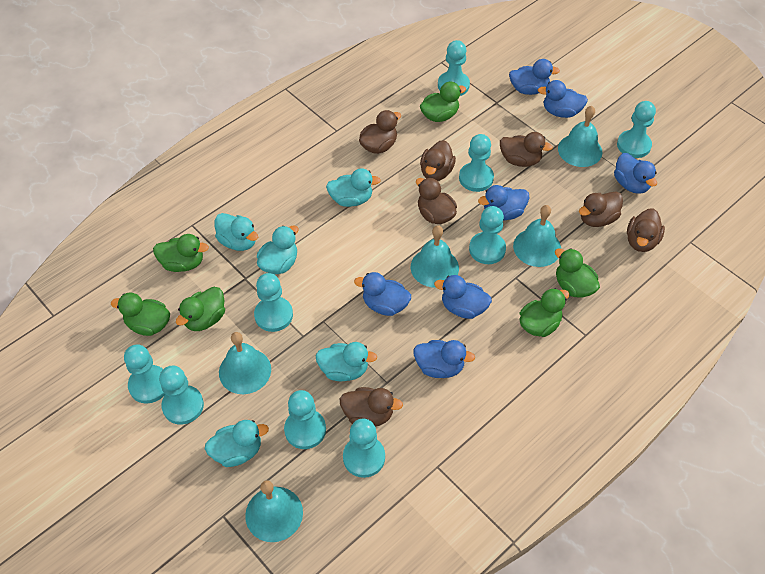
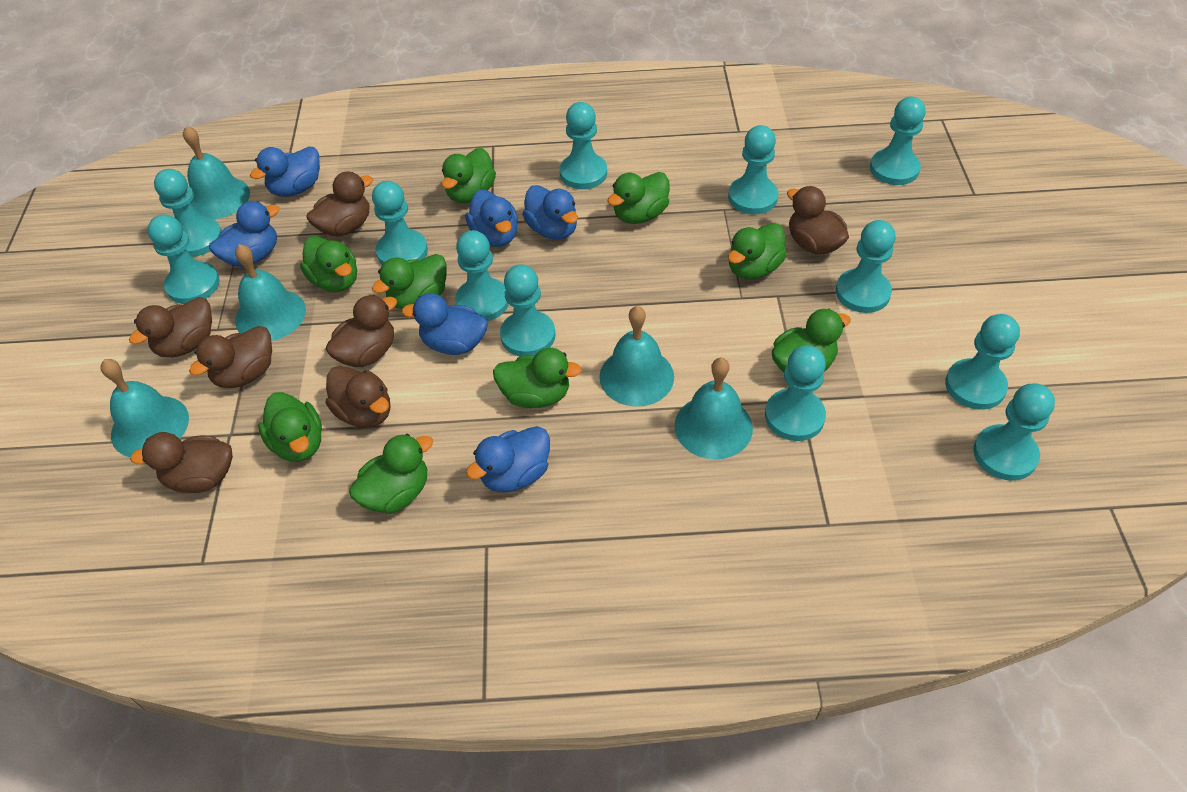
blue duck: 7 -> 6
green duck: 6 -> 9
turquoise duck: 5 -> 0
turquoise pawn: 9 -> 12

